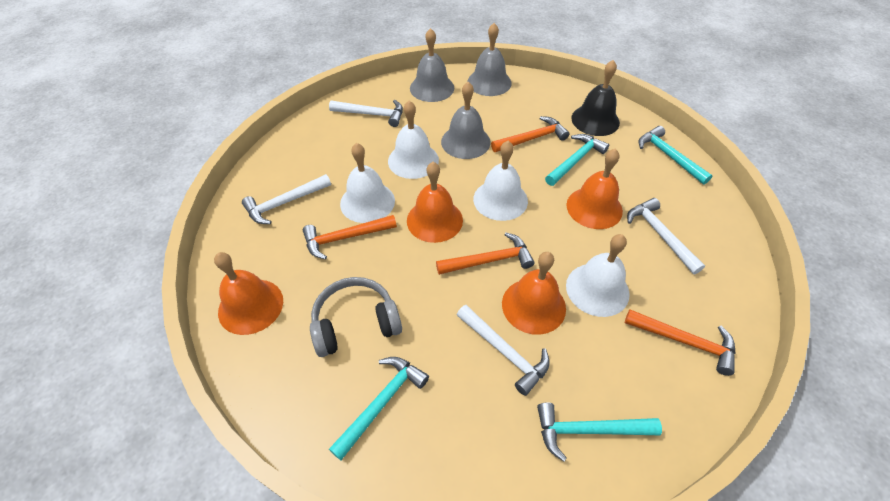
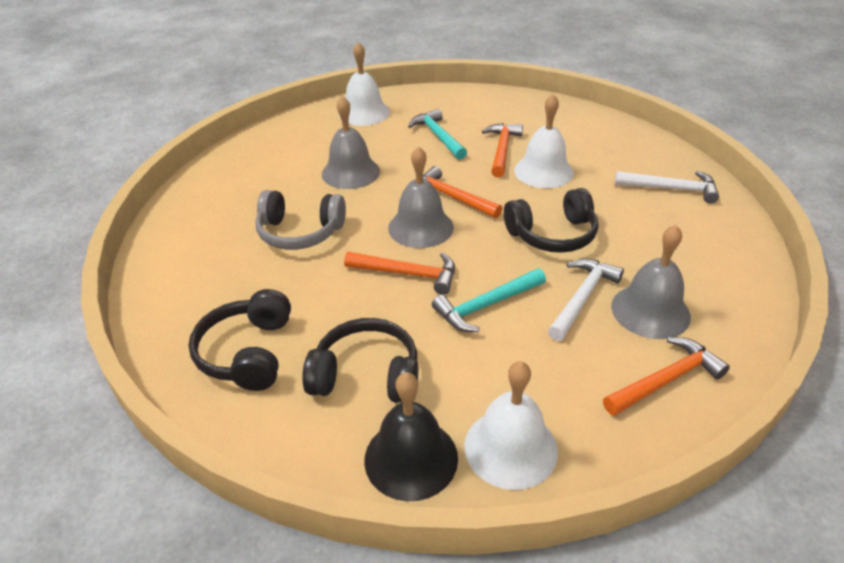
black headphones: 0 -> 3
orange bell: 4 -> 0
turquoise hammer: 4 -> 2
white bell: 4 -> 3
white hammer: 4 -> 2

